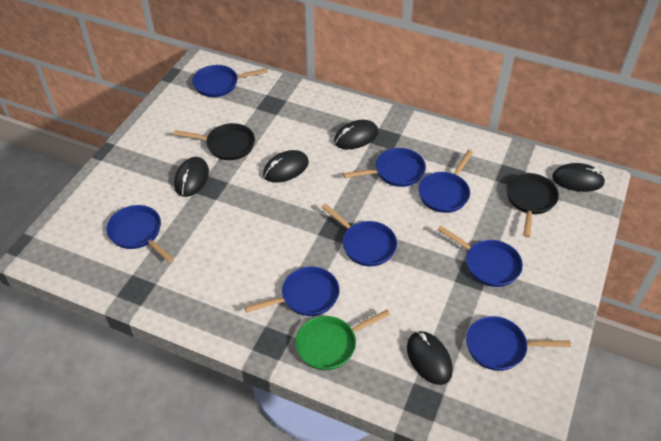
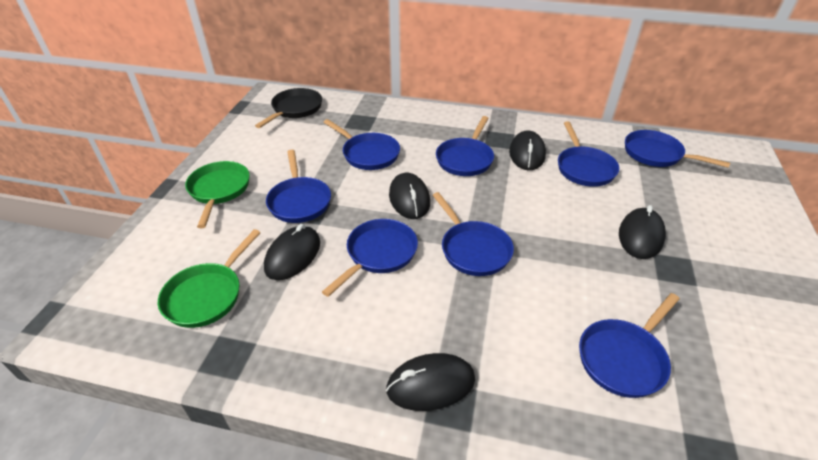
black pan: 2 -> 1
green pan: 1 -> 2

